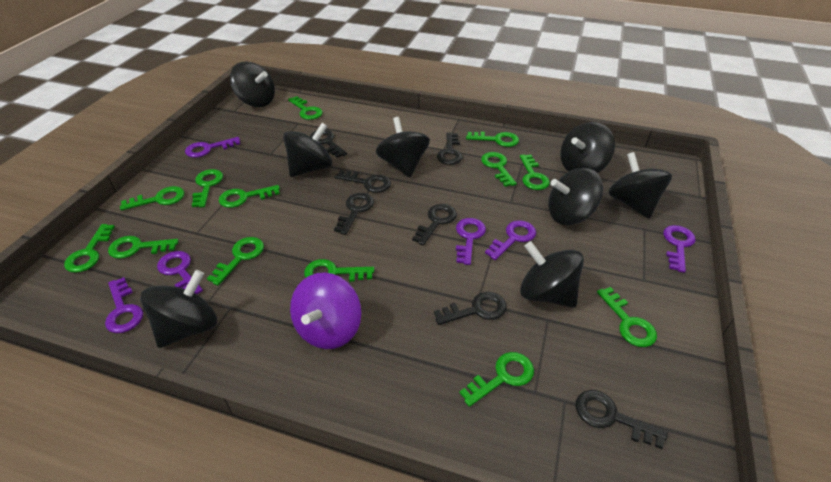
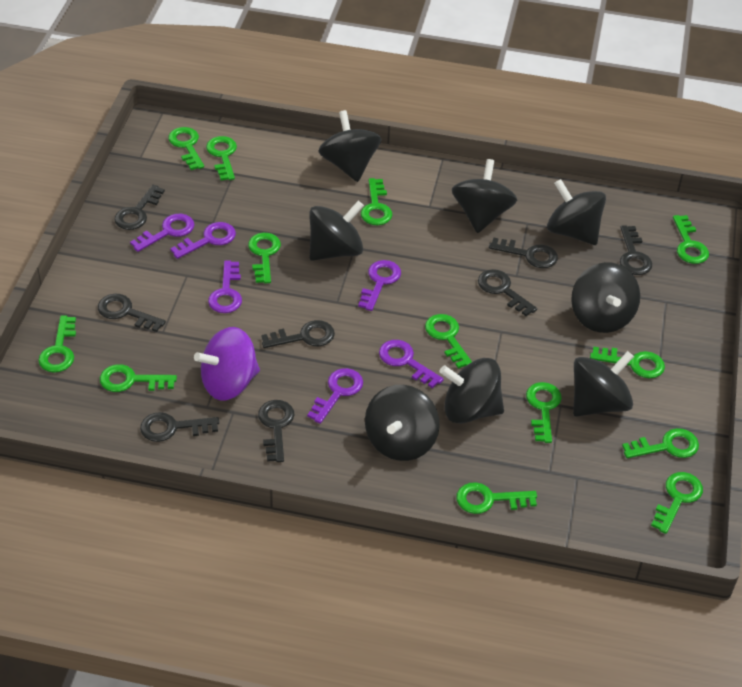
black key: 7 -> 8

